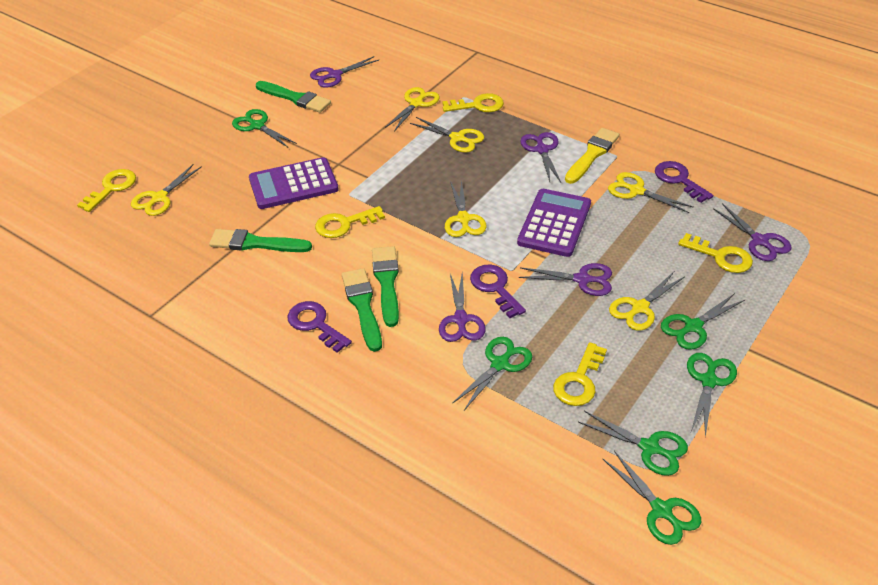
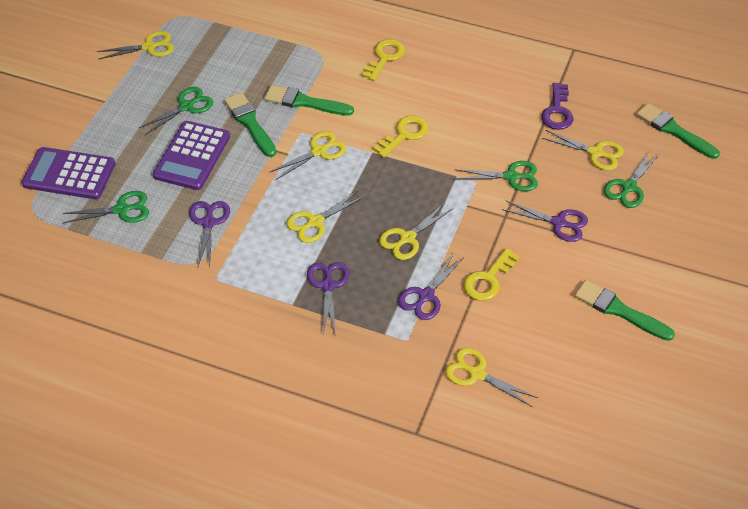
green scissors: 6 -> 4
purple key: 3 -> 1
purple scissors: 5 -> 4
yellow brush: 1 -> 0
yellow key: 5 -> 3

